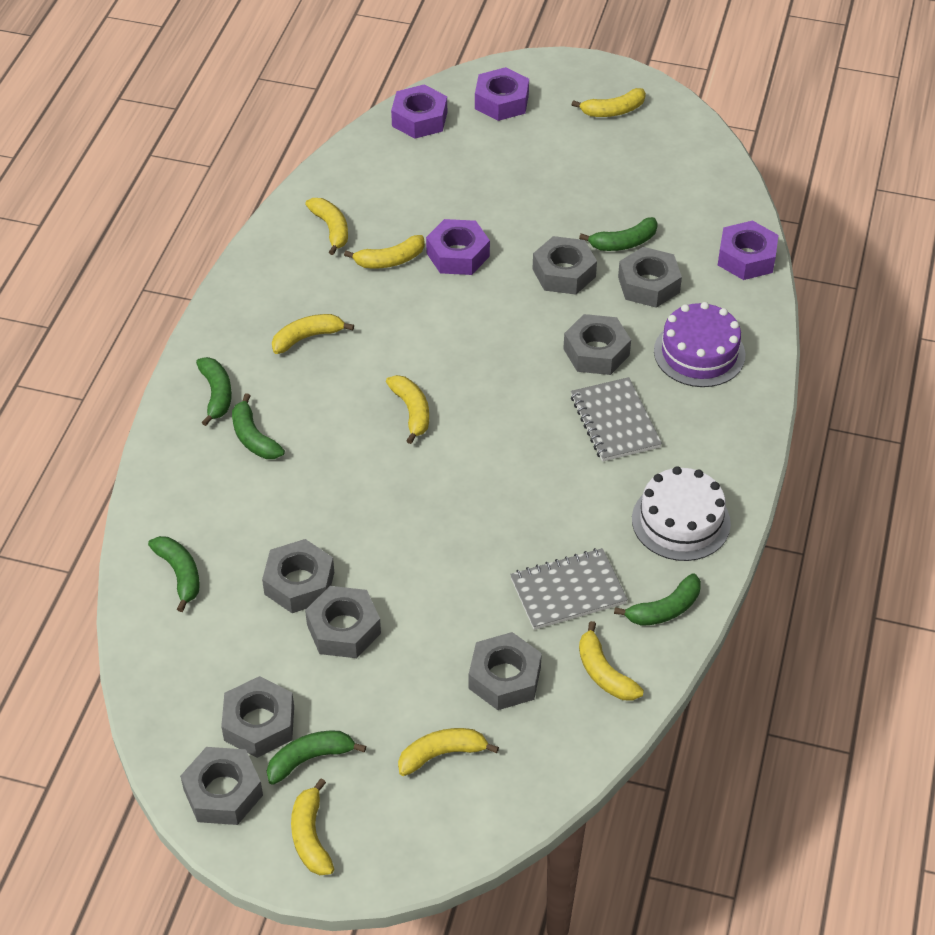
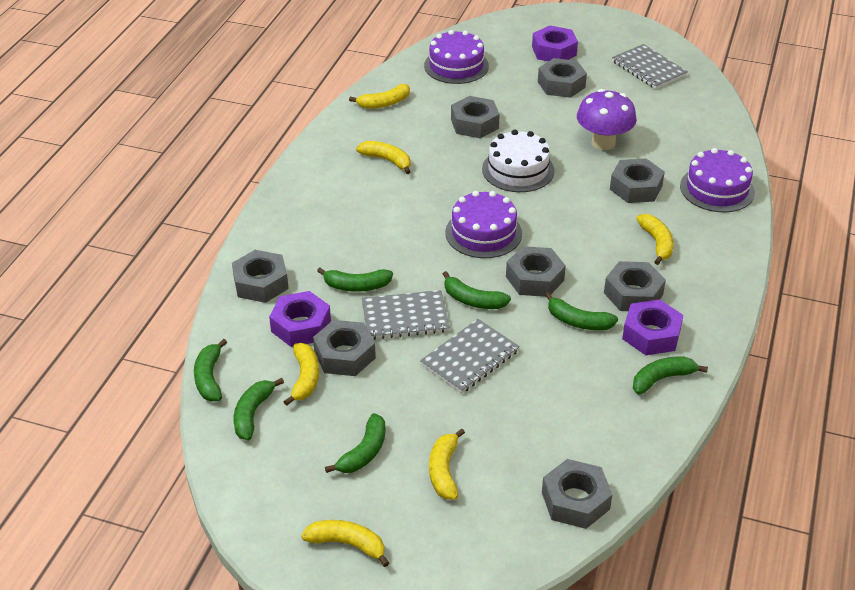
green banana: 6 -> 7
grey notebook: 2 -> 3
purple cake: 1 -> 3
purple mushroom: 0 -> 1
purple nut: 4 -> 3
yellow banana: 8 -> 6

